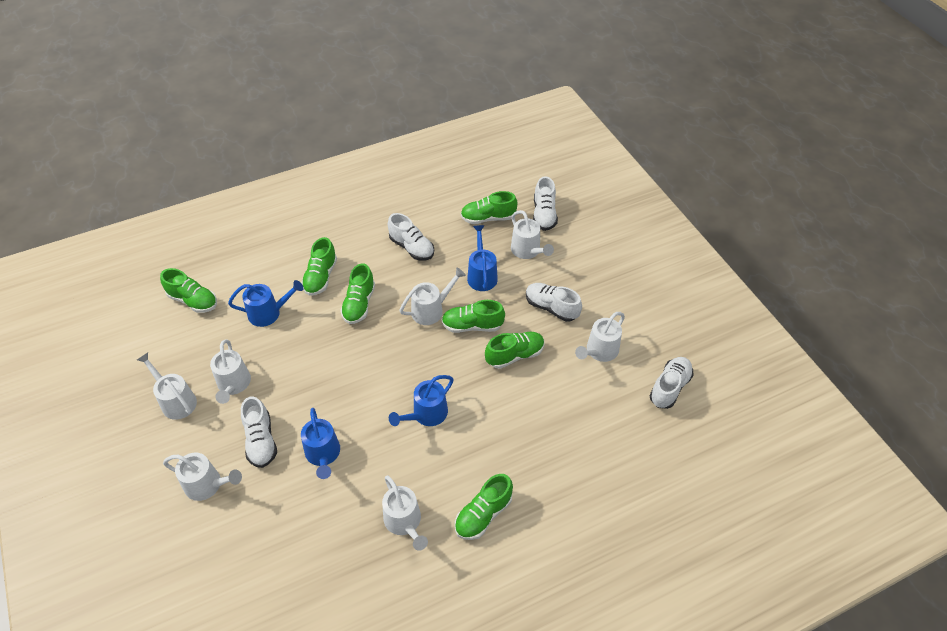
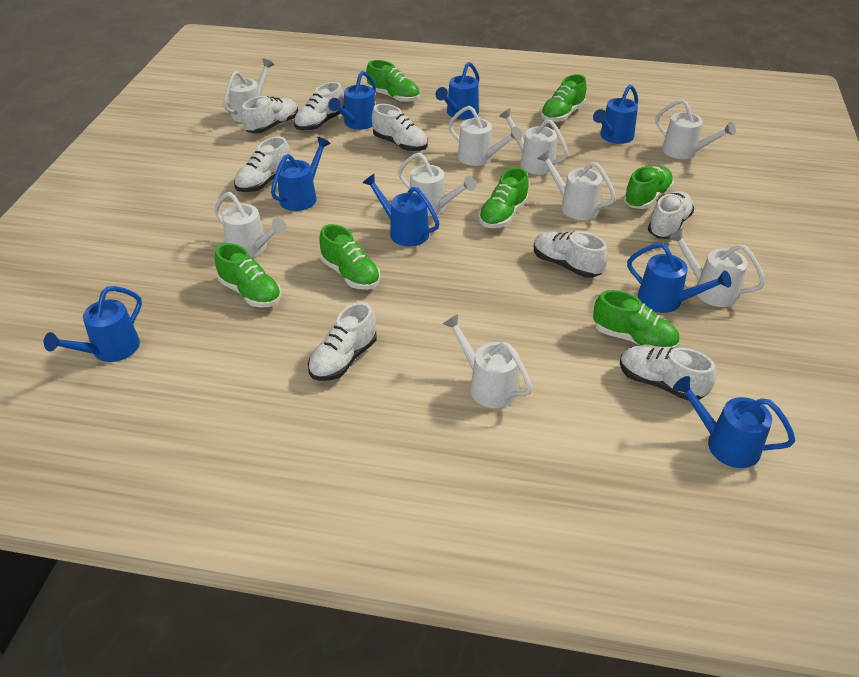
blue watering can: 4 -> 8
white shoe: 5 -> 8
white watering can: 7 -> 9

